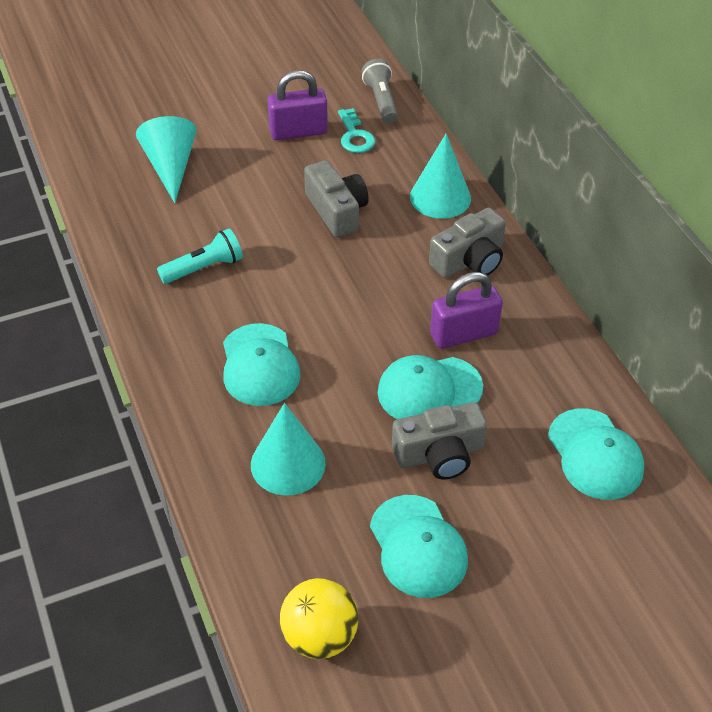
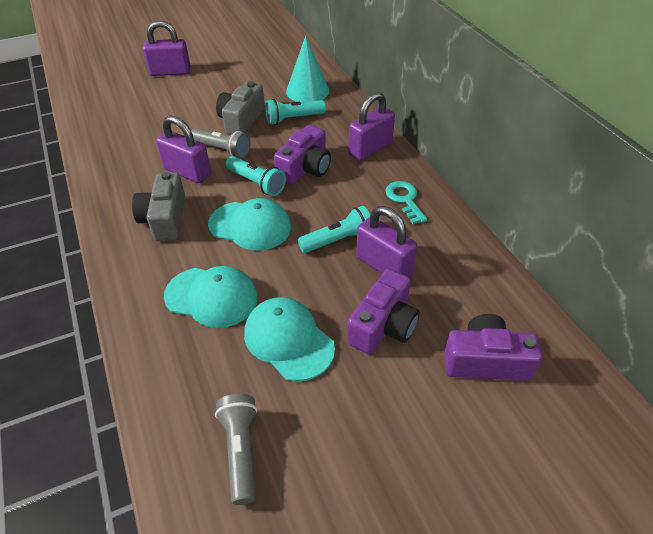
grey camera: 3 -> 2
grey flashlight: 1 -> 2
purple camera: 0 -> 3
purple padlock: 2 -> 4
turquoise cap: 4 -> 3
turquoise cone: 3 -> 1
turquoise flashlight: 1 -> 3
yellow ball: 1 -> 0

